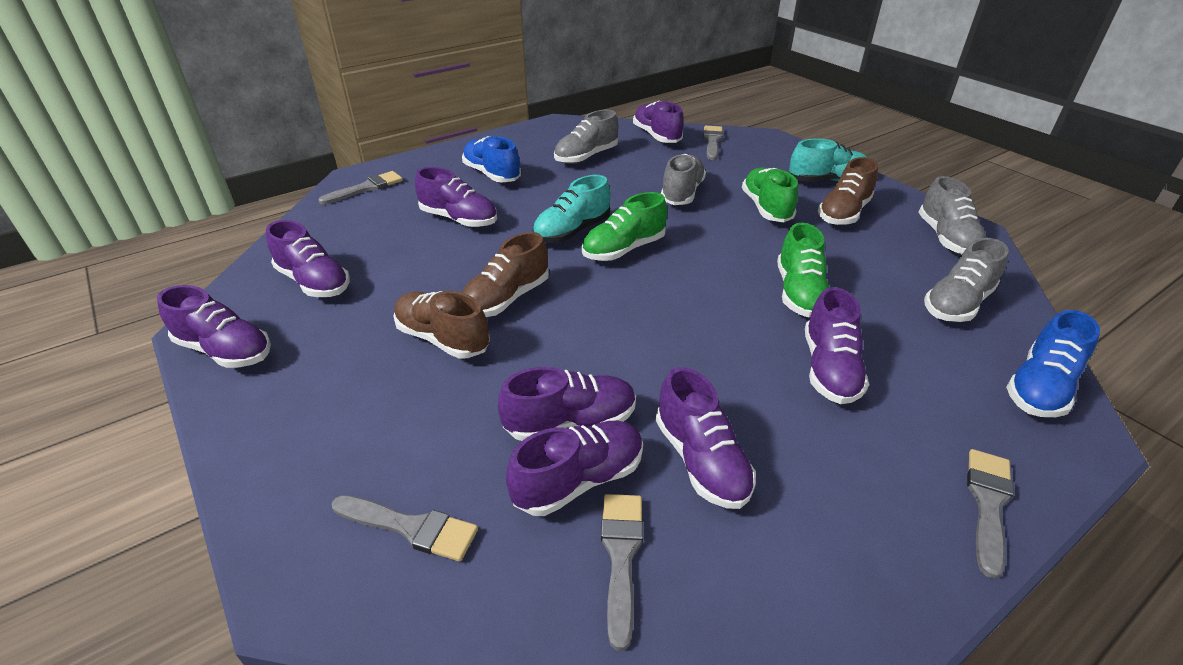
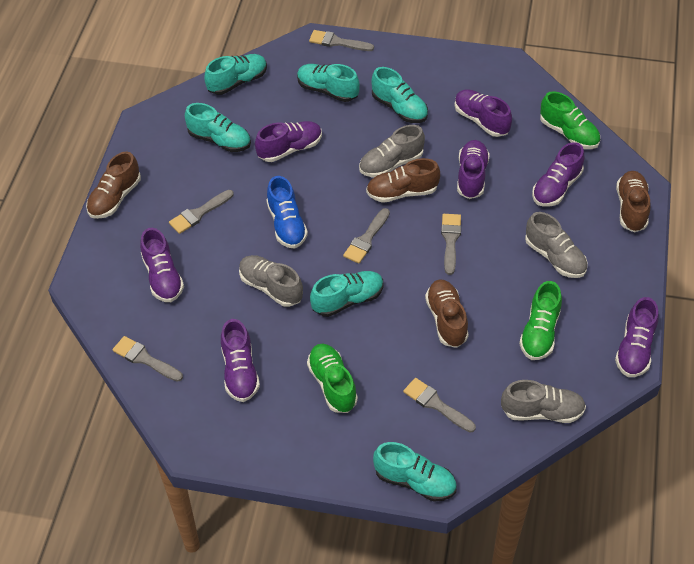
blue shoe: 2 -> 1
brown shoe: 3 -> 4
grey brush: 5 -> 6
purple shoe: 8 -> 7
turquoise shoe: 2 -> 6

